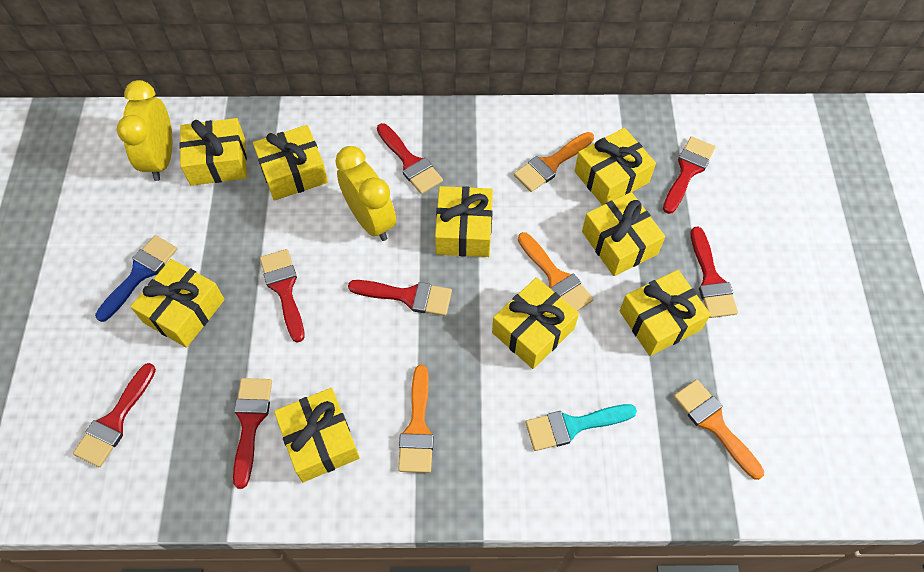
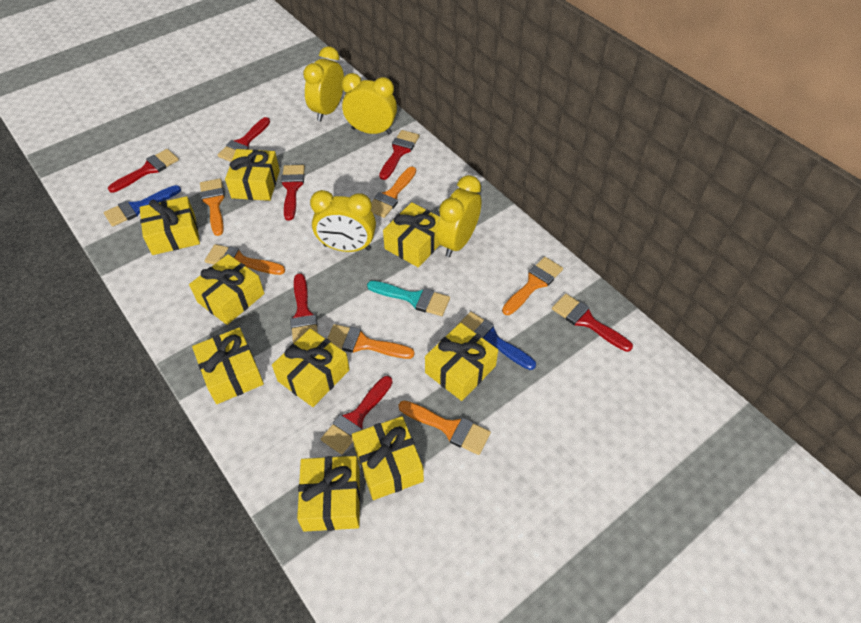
blue brush: 1 -> 2
orange brush: 4 -> 6
yellow clock: 2 -> 4

